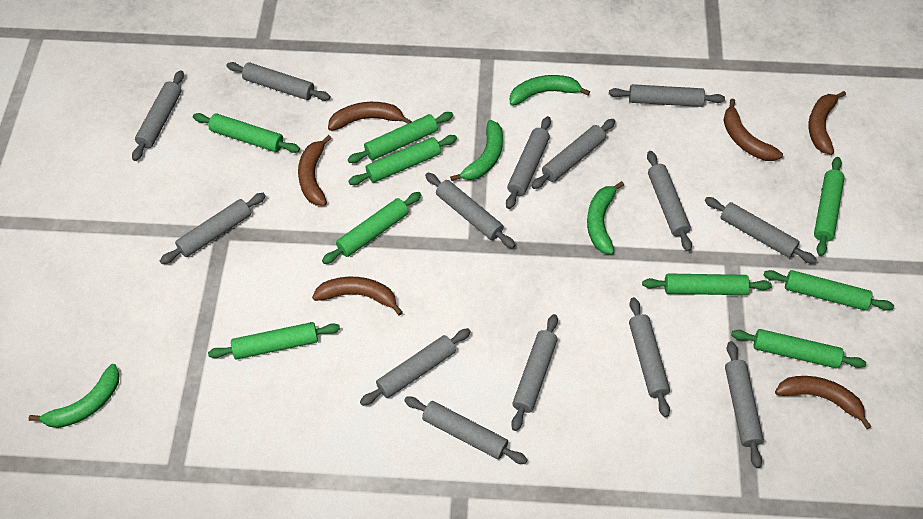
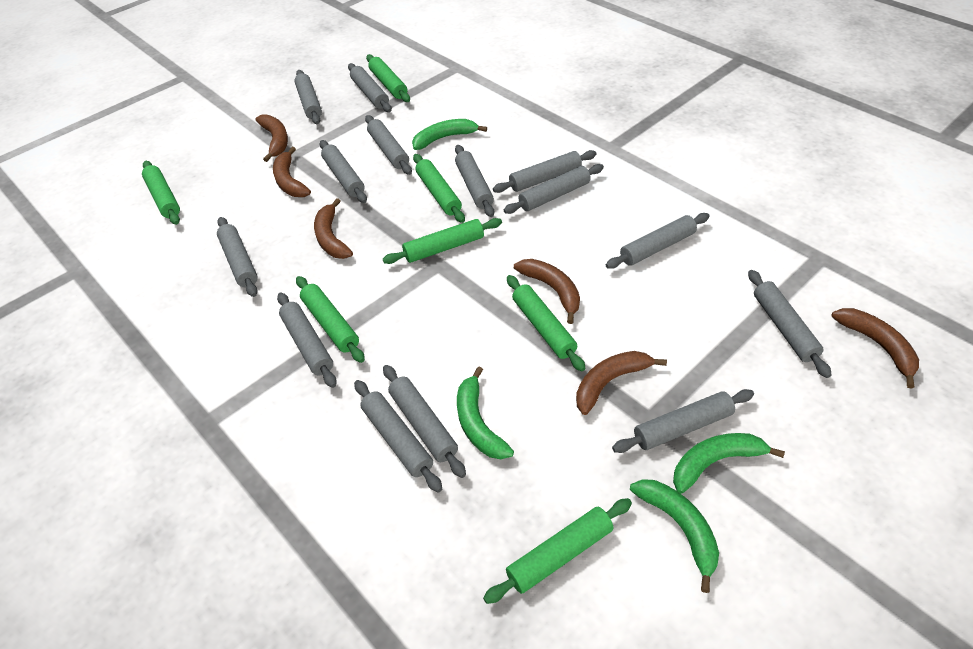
green rolling pin: 9 -> 7

